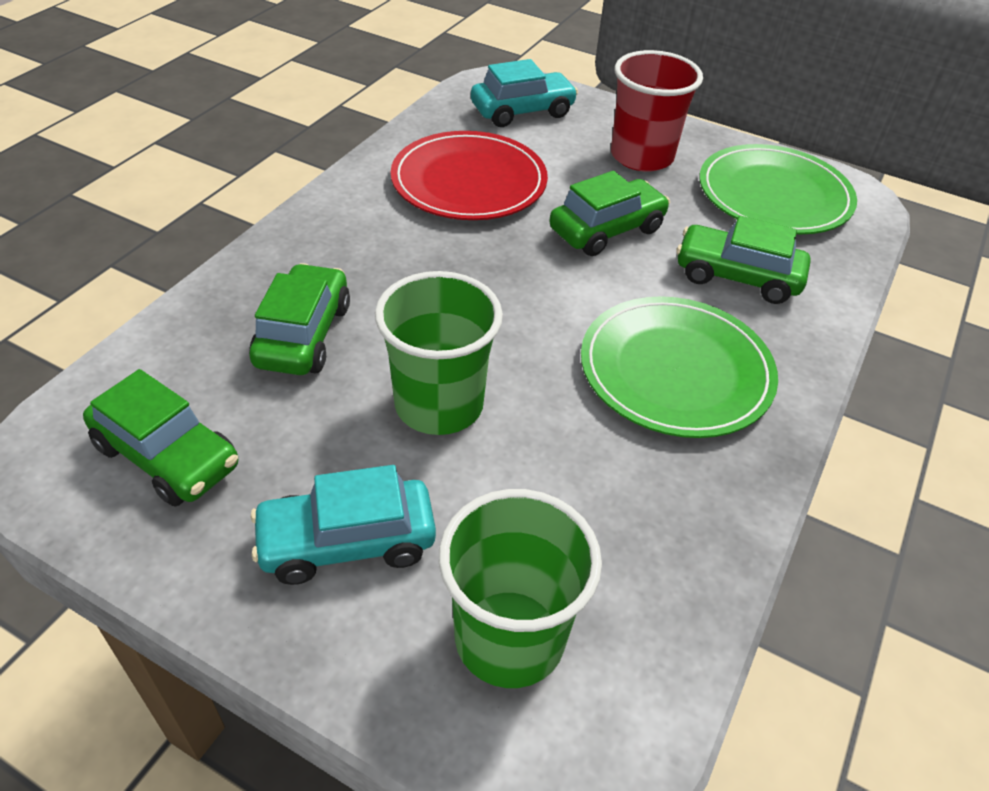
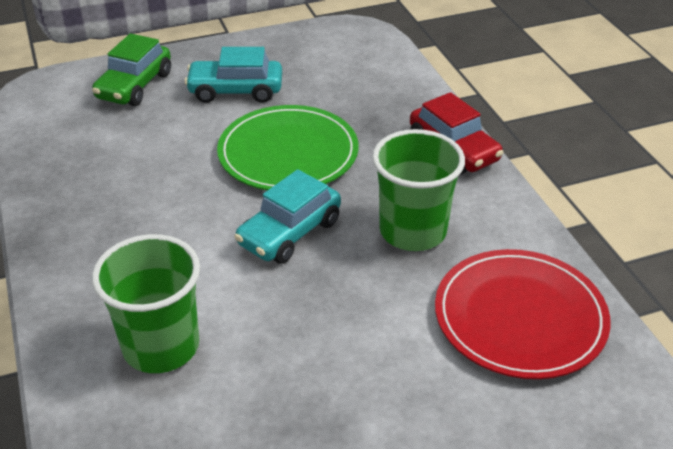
green car: 4 -> 1
green plate: 2 -> 1
red car: 0 -> 1
red cup: 1 -> 0

